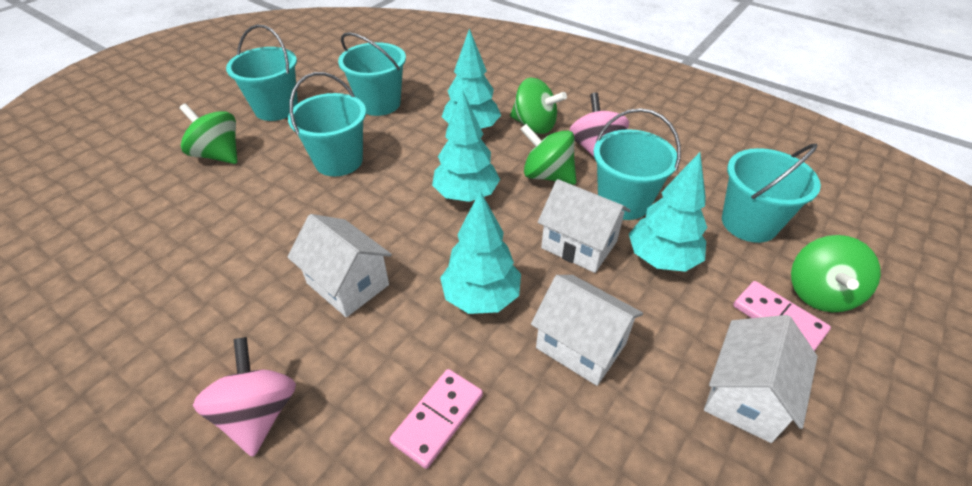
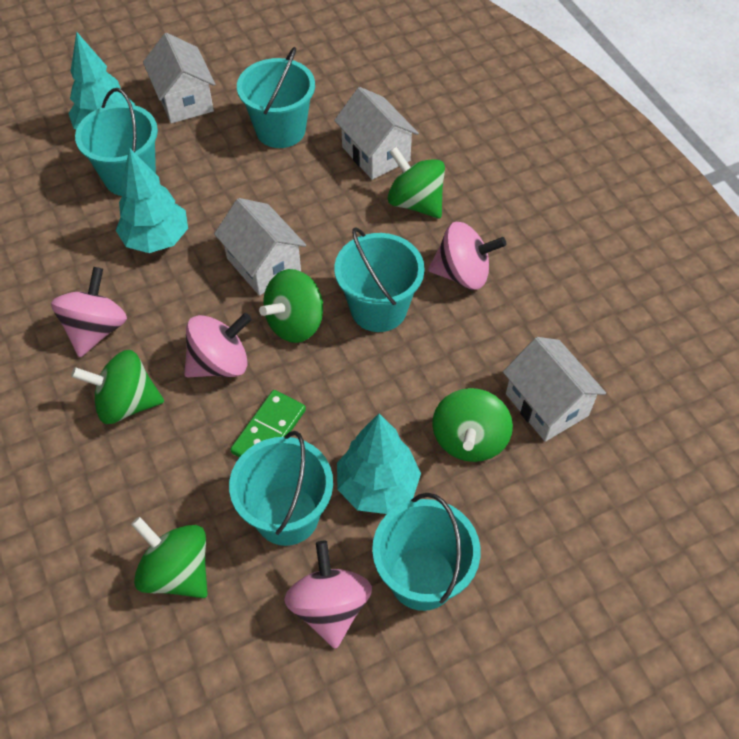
green domino: 0 -> 1
green spinning top: 4 -> 5
pink domino: 2 -> 0
pink spinning top: 2 -> 4
turquoise tree: 4 -> 3

